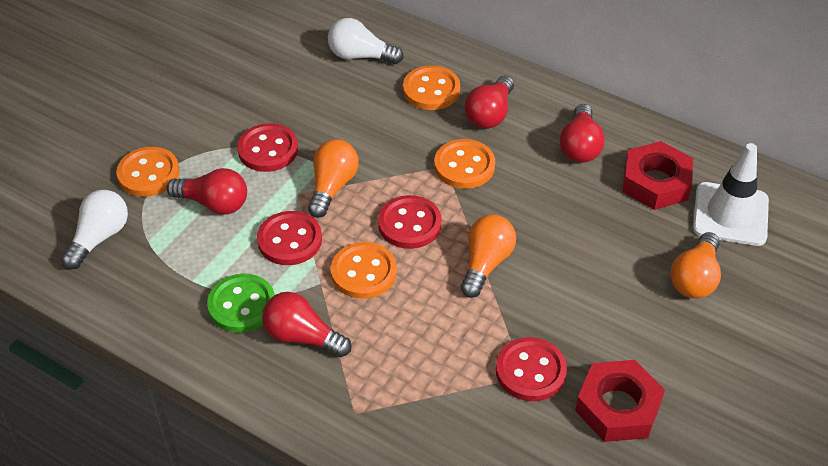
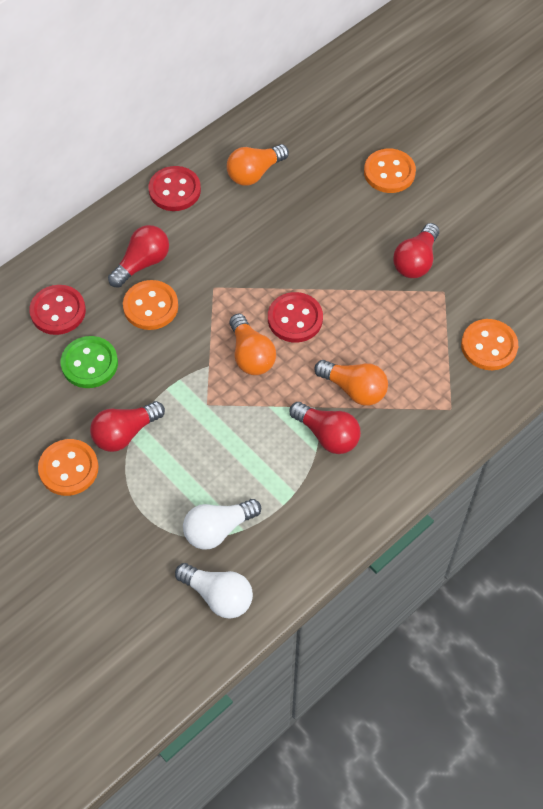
red button: 4 -> 3
red nut: 2 -> 0
white traffic cone: 1 -> 0

